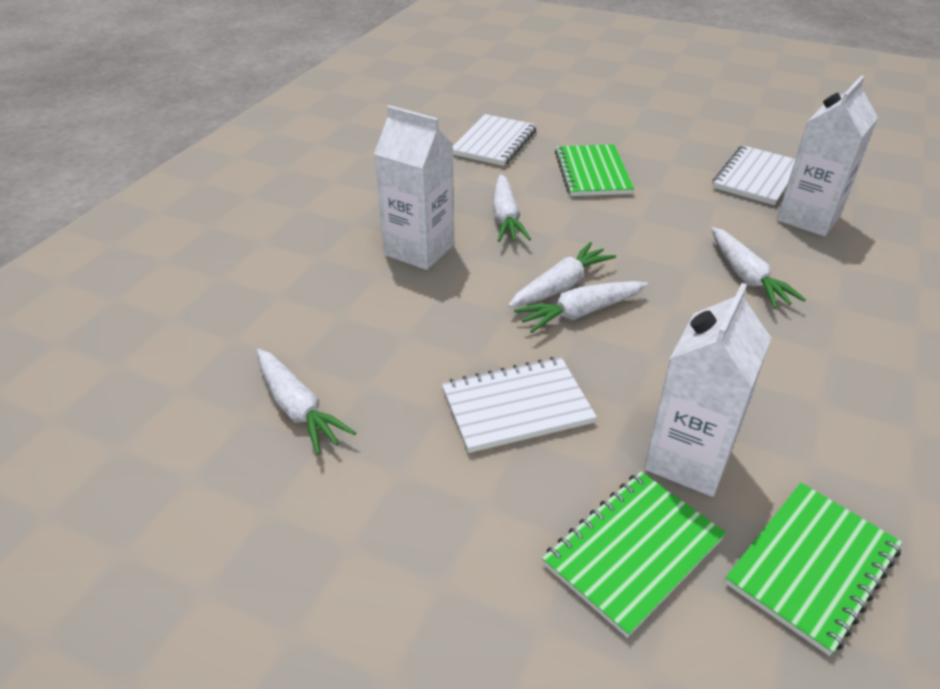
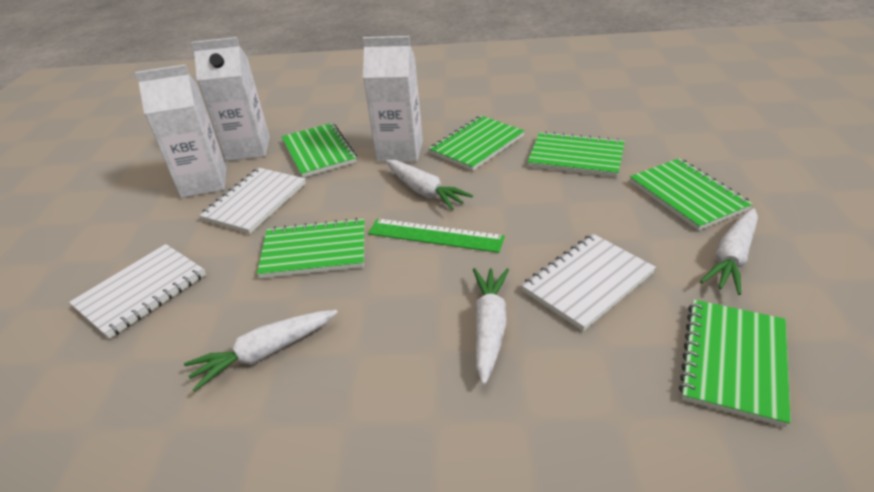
green notebook: 3 -> 6
green ruler: 0 -> 1
white carrot: 5 -> 4

